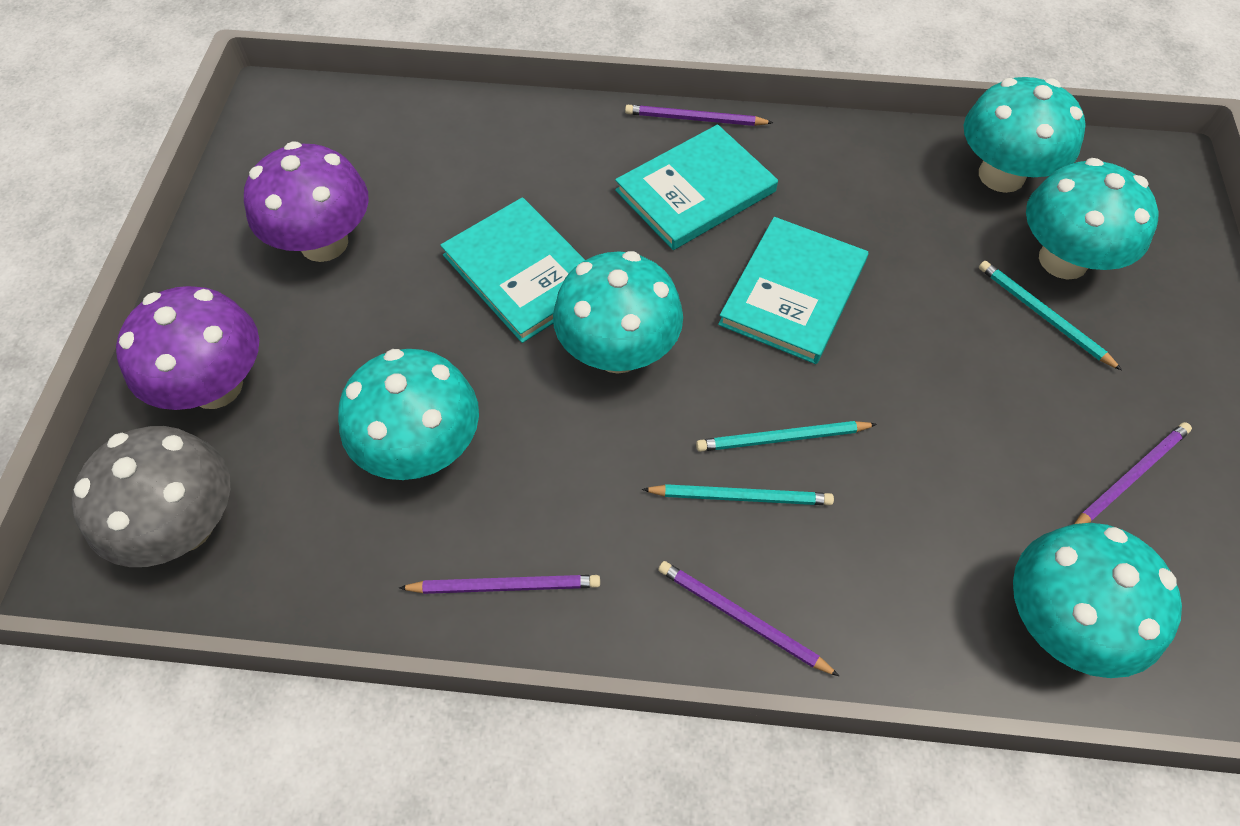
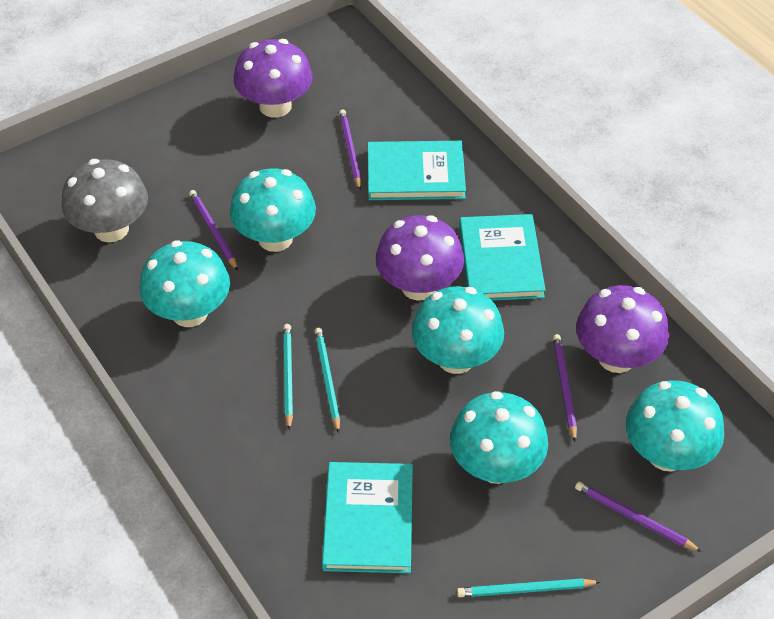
purple mushroom: 2 -> 3

